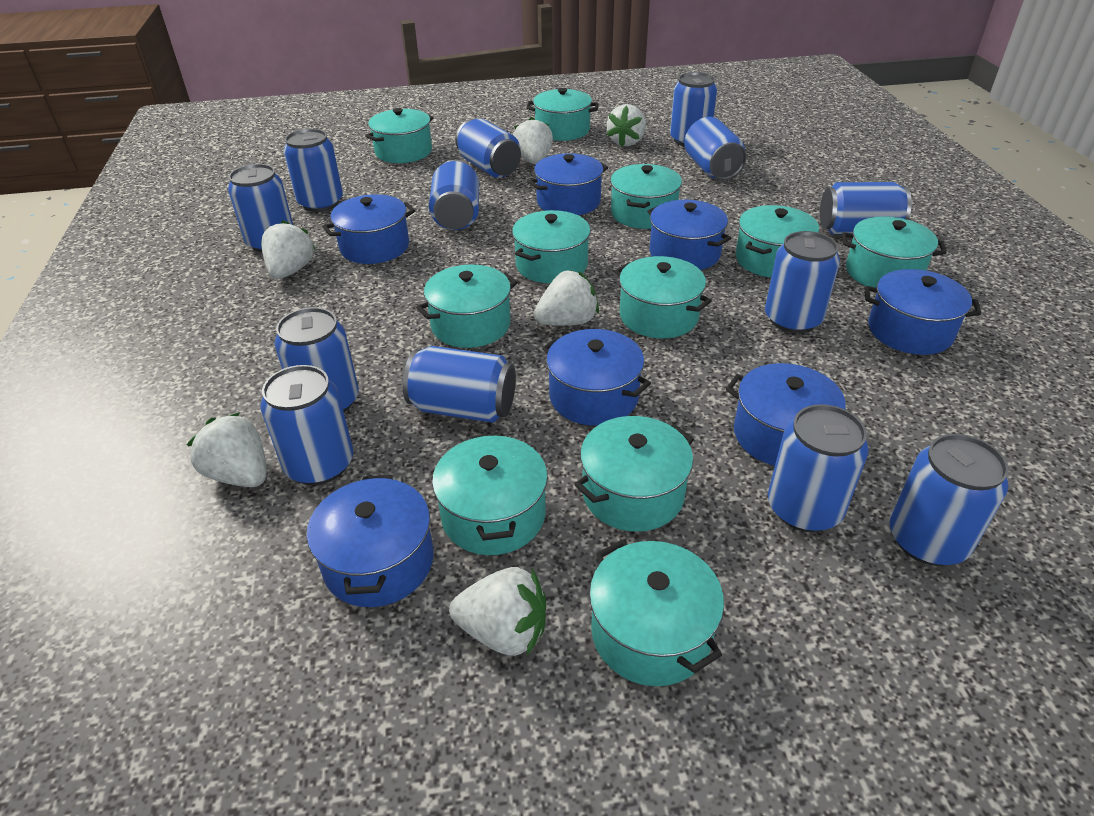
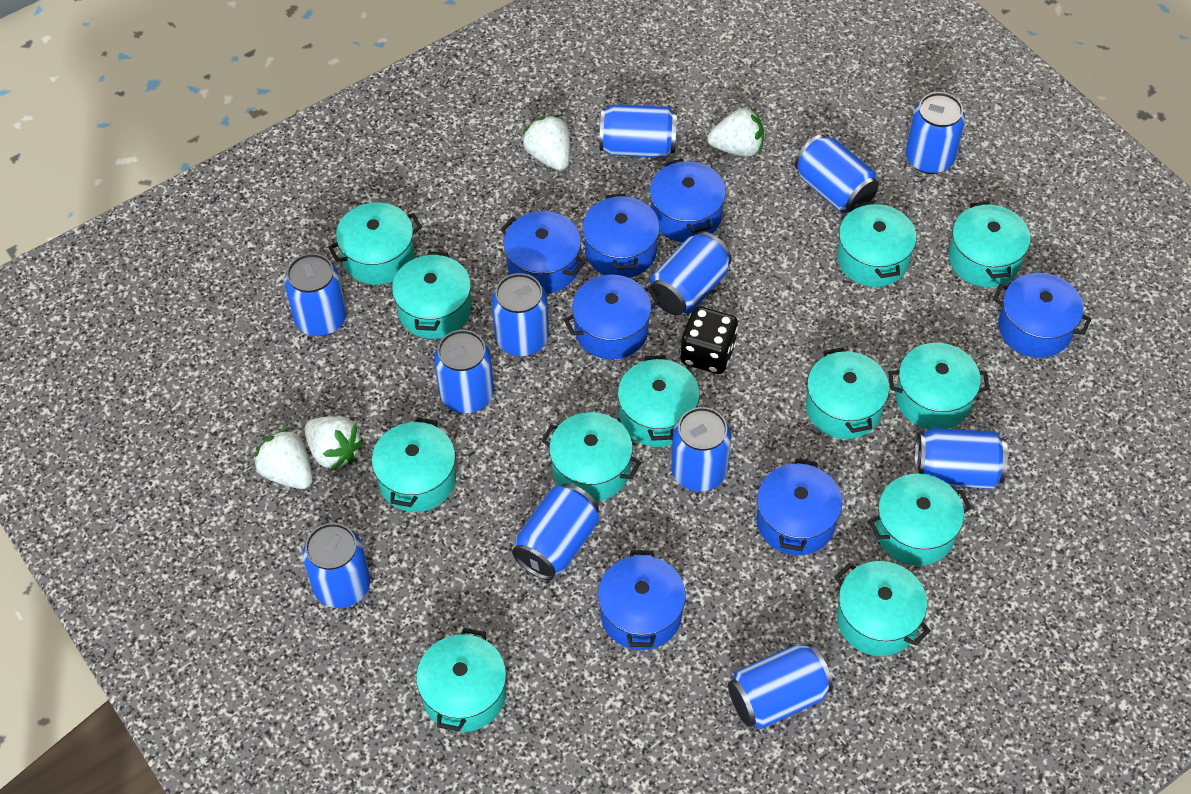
black dice: 0 -> 1
blue can: 13 -> 12
turquoise pot: 11 -> 12
white strawberry: 6 -> 4

